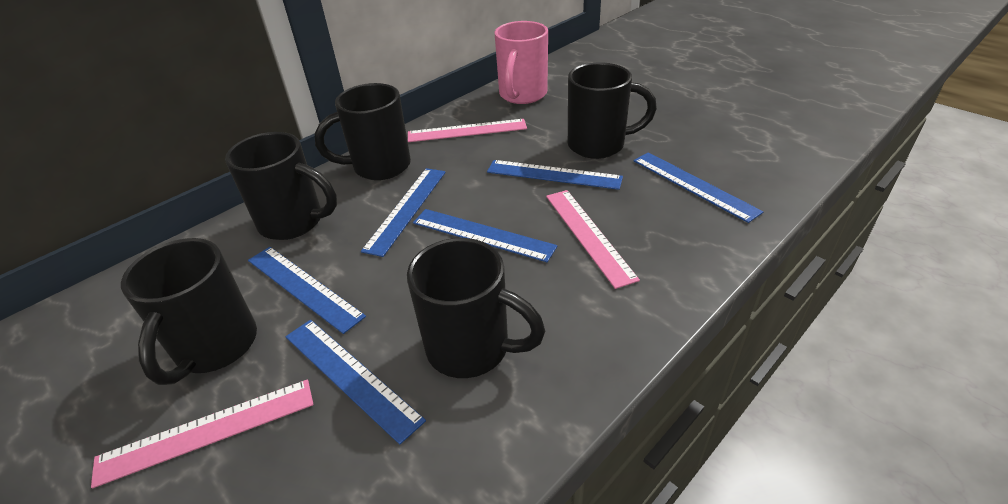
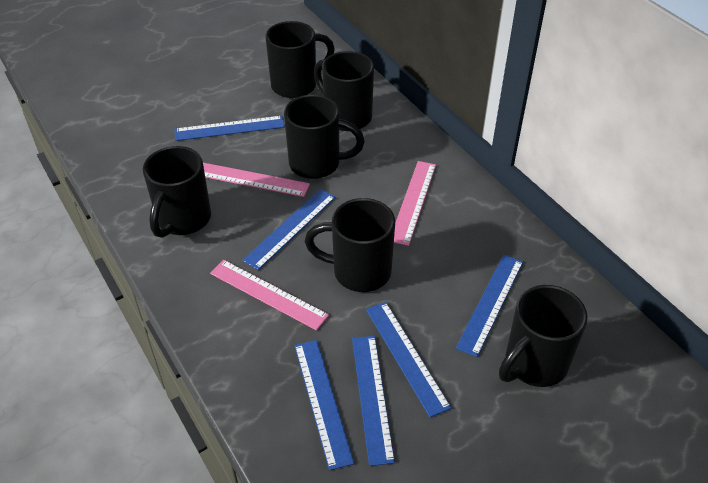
black mug: 5 -> 6
pink mug: 1 -> 0

